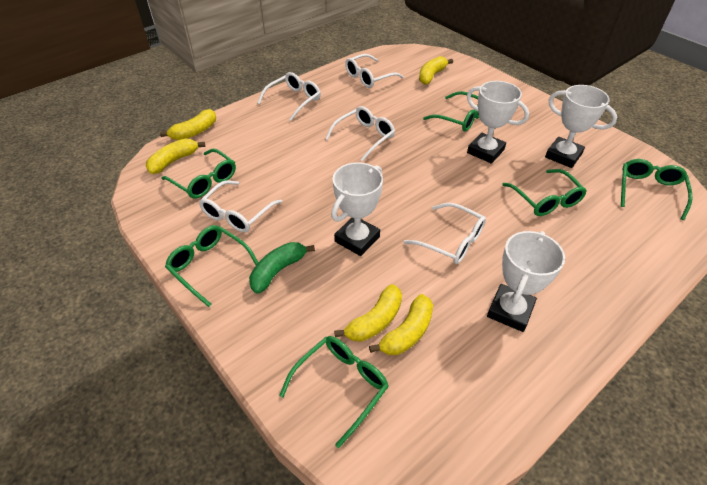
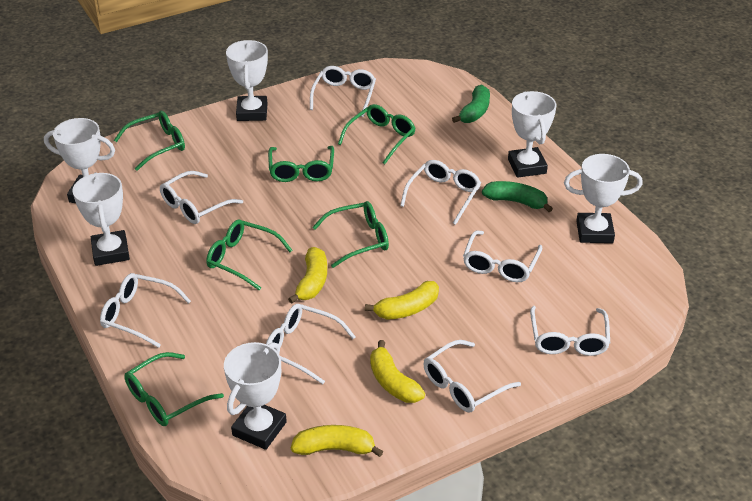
green banana: 1 -> 2
white glasses: 5 -> 8
white trophy: 4 -> 6
yellow banana: 5 -> 4

